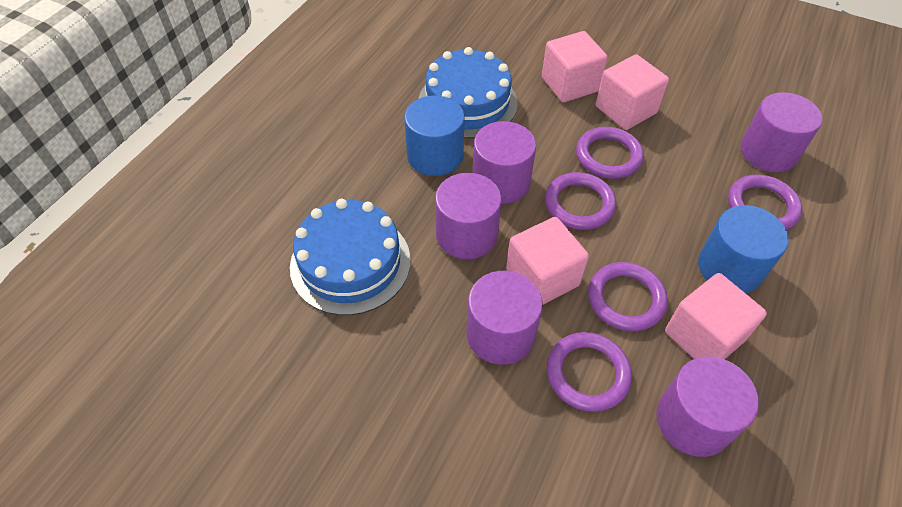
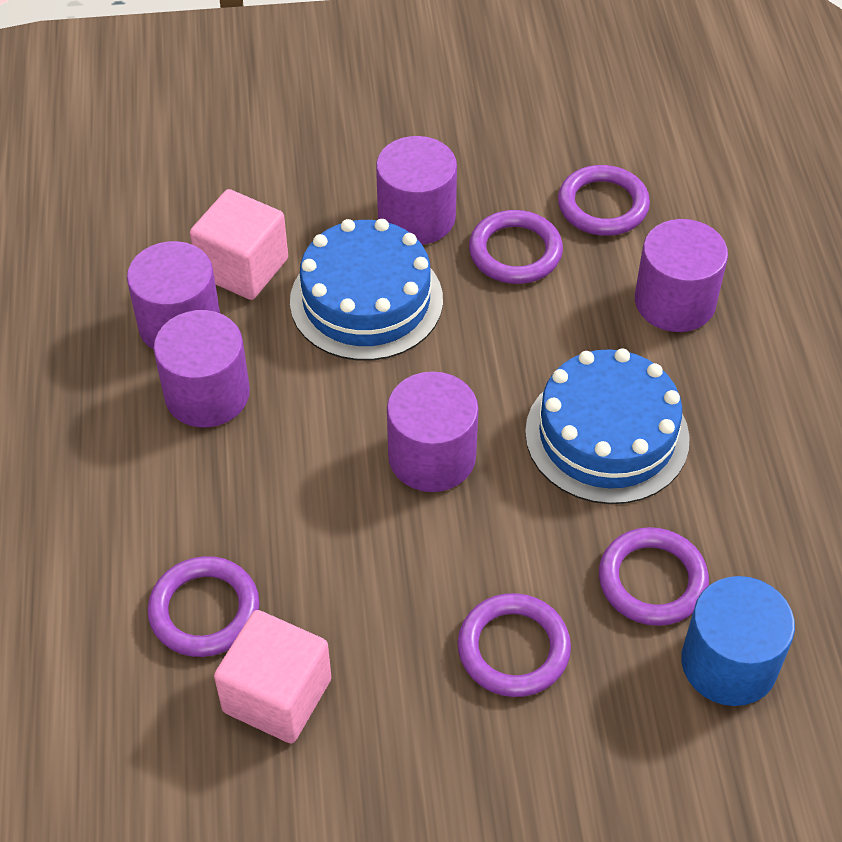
blue cylinder: 2 -> 1
pink cube: 4 -> 2

